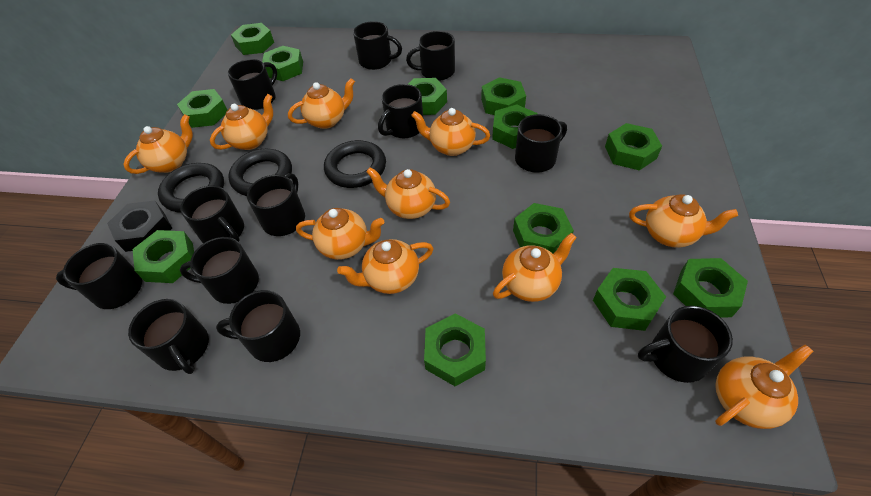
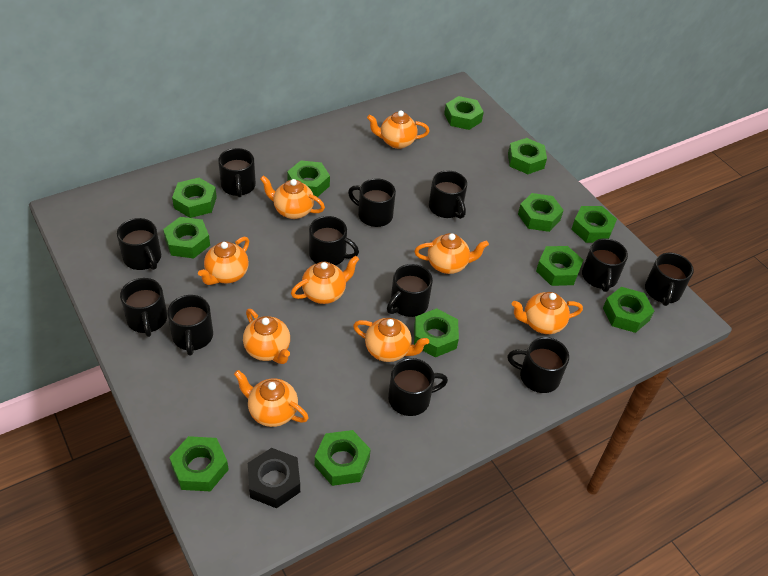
black ring: 3 -> 0
orange teapot: 10 -> 9

